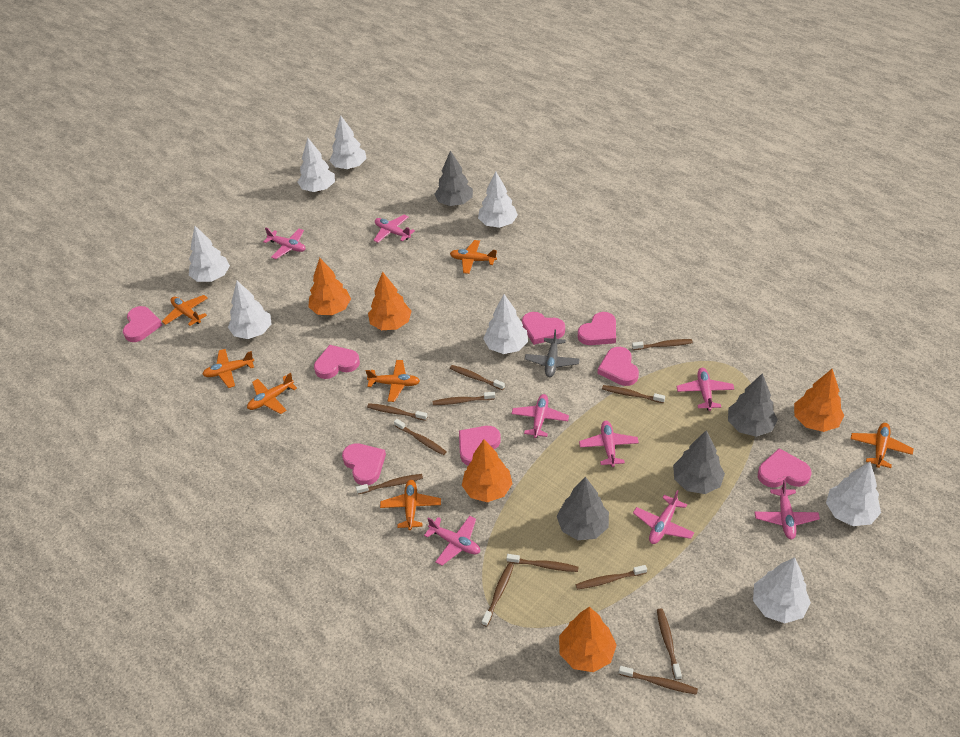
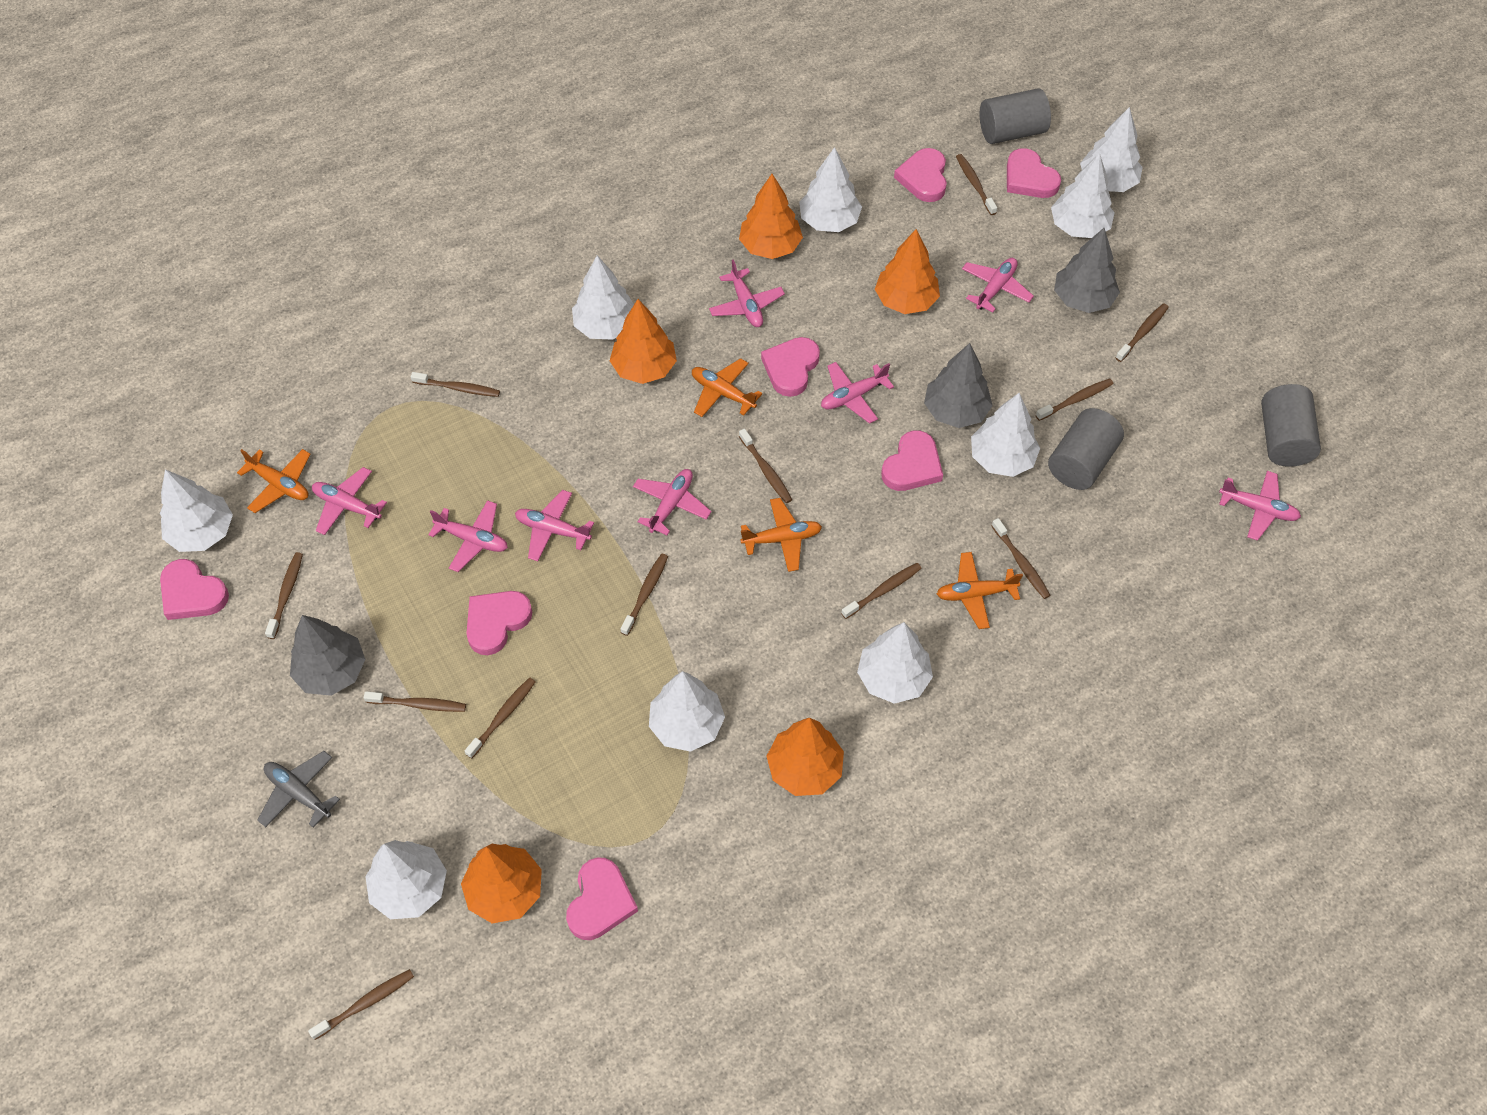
grey cylinder: 0 -> 3
grey tree: 4 -> 3
orange plane: 7 -> 4
pink heart: 8 -> 7
white tree: 8 -> 9

